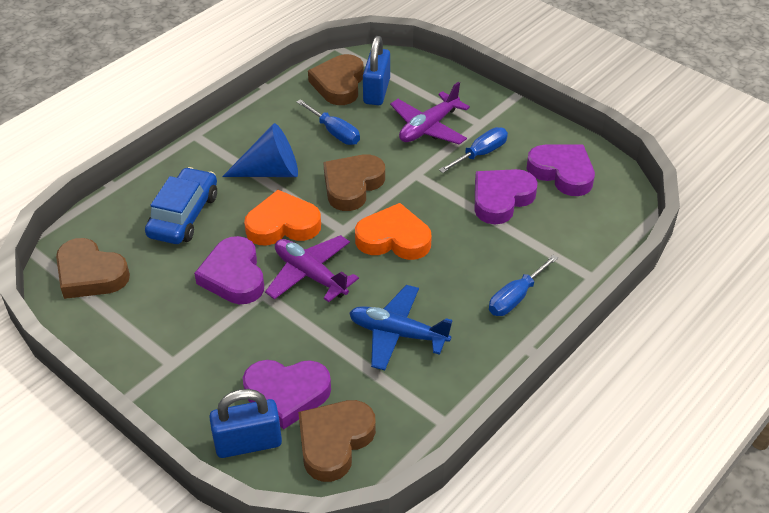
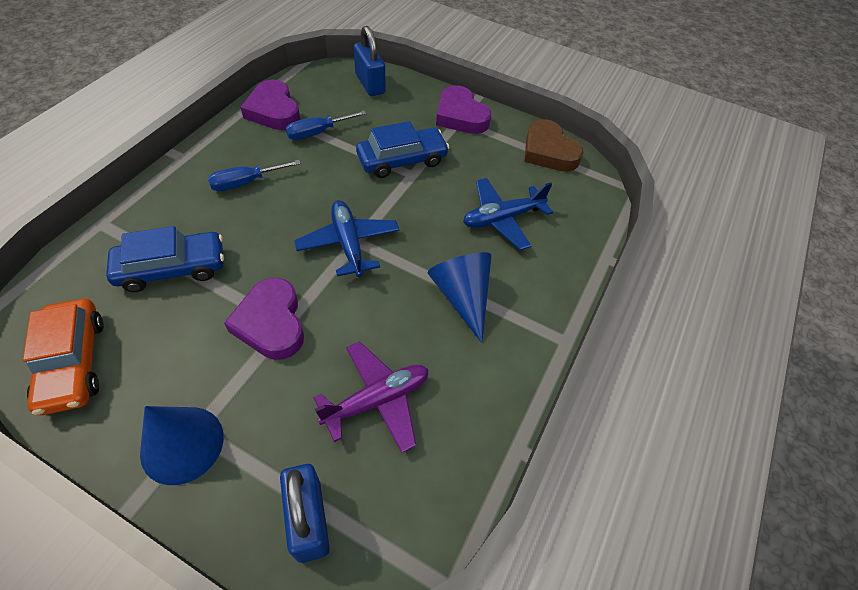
blue car: 1 -> 2
blue cone: 1 -> 2
blue plane: 1 -> 2
blue screwdriver: 3 -> 2
brown heart: 4 -> 1
orange car: 0 -> 1
orange heart: 2 -> 0
purple heart: 4 -> 3
purple plane: 2 -> 1

